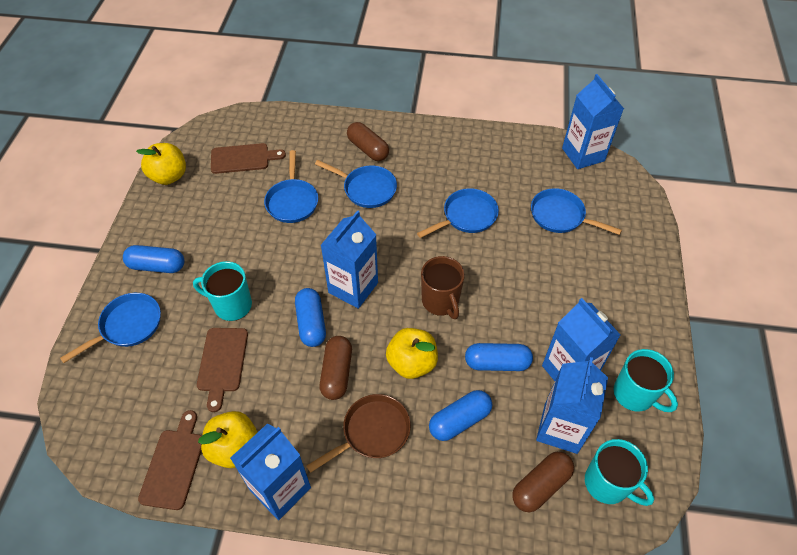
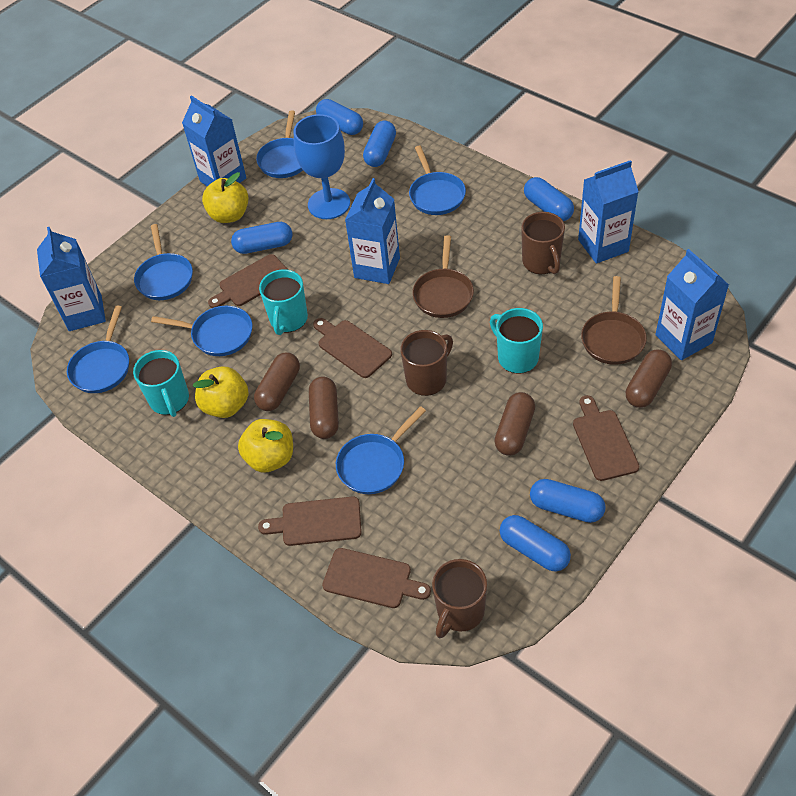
blue capsule: 4 -> 6
blue goblet: 0 -> 1
blue pan: 5 -> 6
brown capsule: 3 -> 4
brown cutting board: 3 -> 5
brown mug: 1 -> 3
brown pan: 1 -> 2

